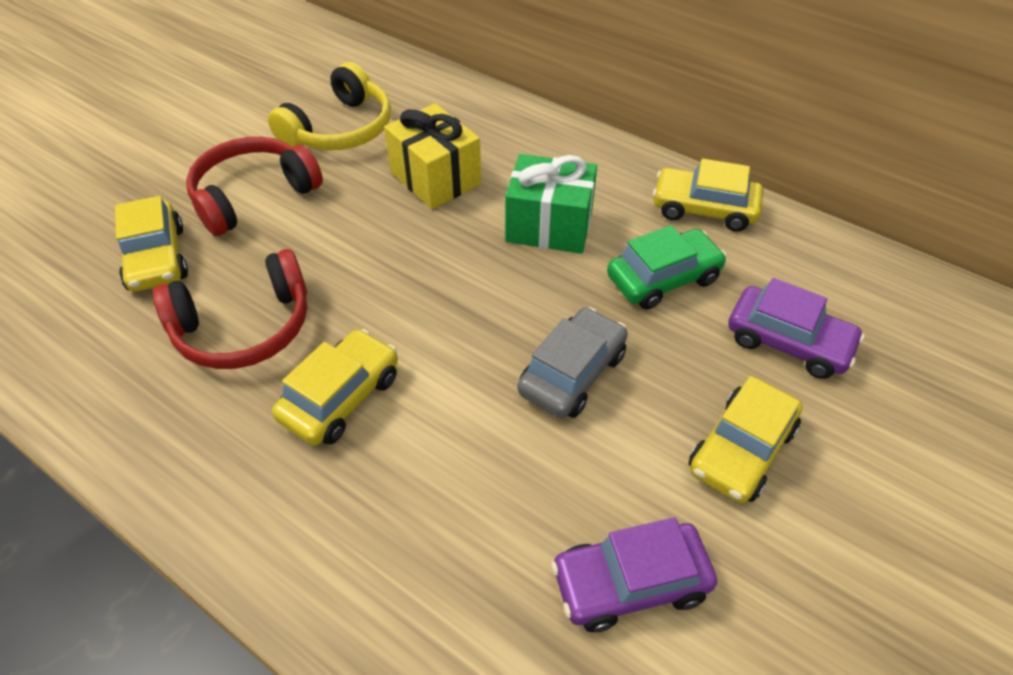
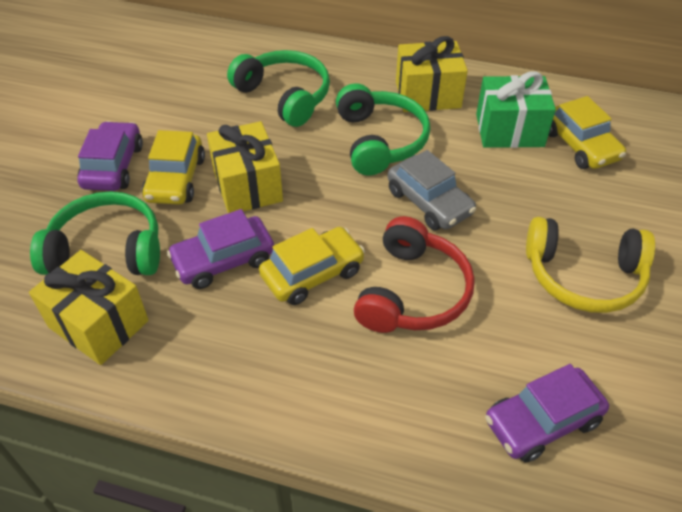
green car: 1 -> 0
green headphones: 0 -> 3
purple car: 2 -> 3
red headphones: 2 -> 1
yellow car: 4 -> 3
yellow gift: 1 -> 3

